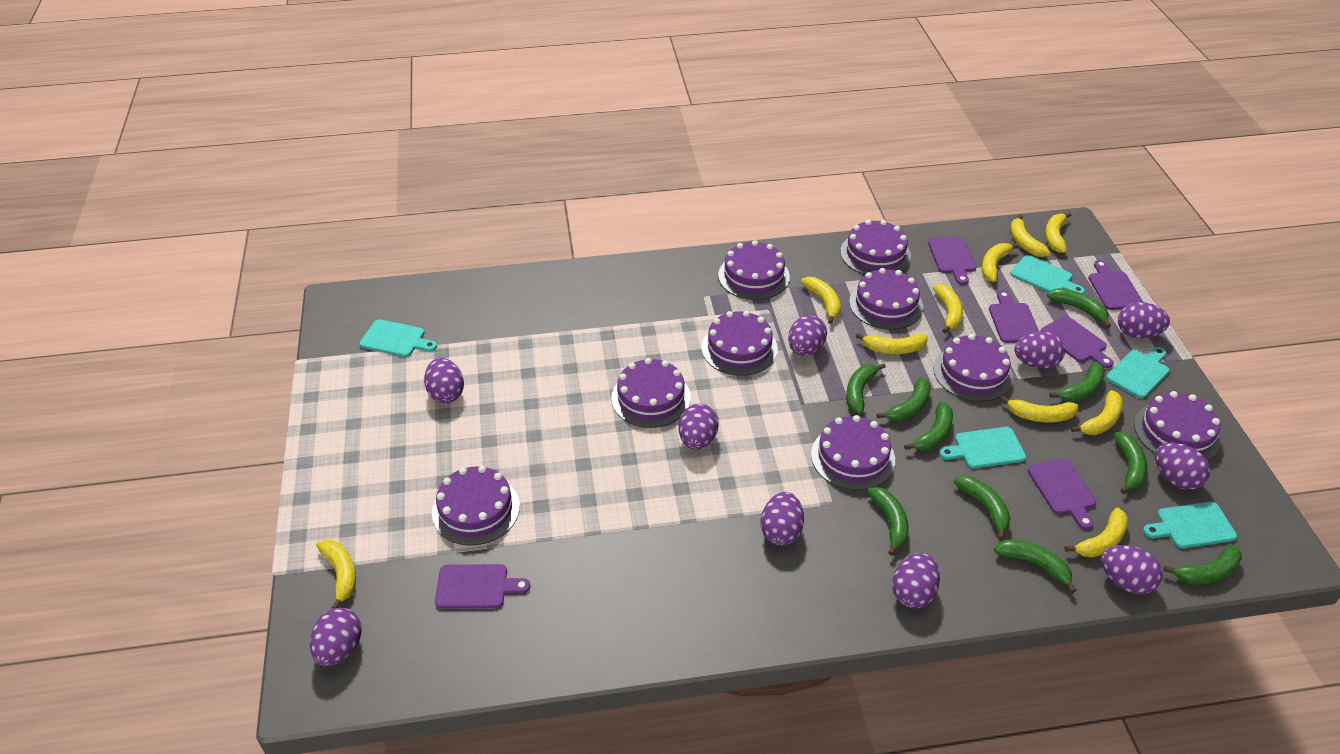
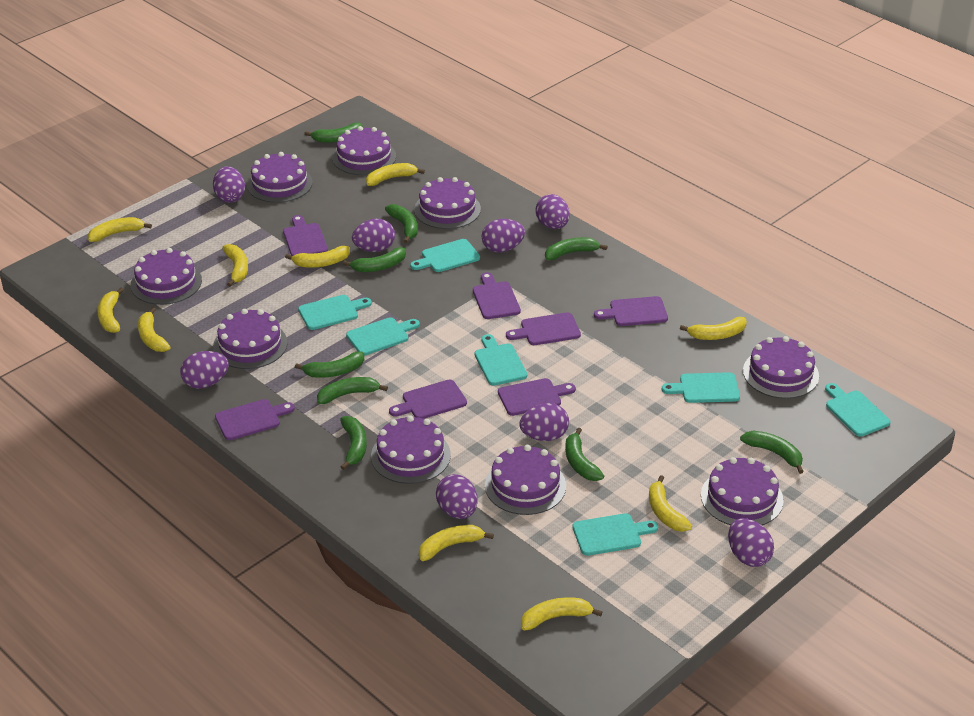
green banana: 10 -> 9
purple cutting board: 6 -> 7
purple egg: 10 -> 8
turquoise cutting board: 5 -> 7

